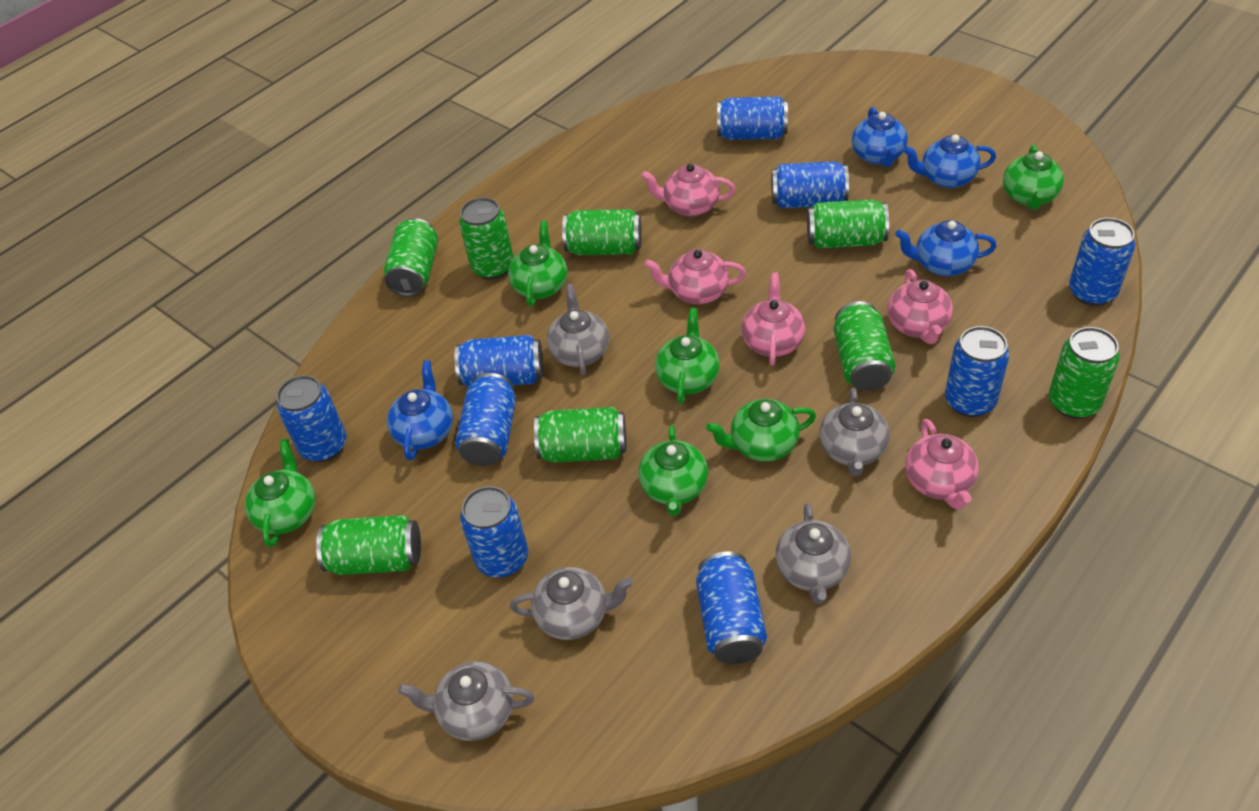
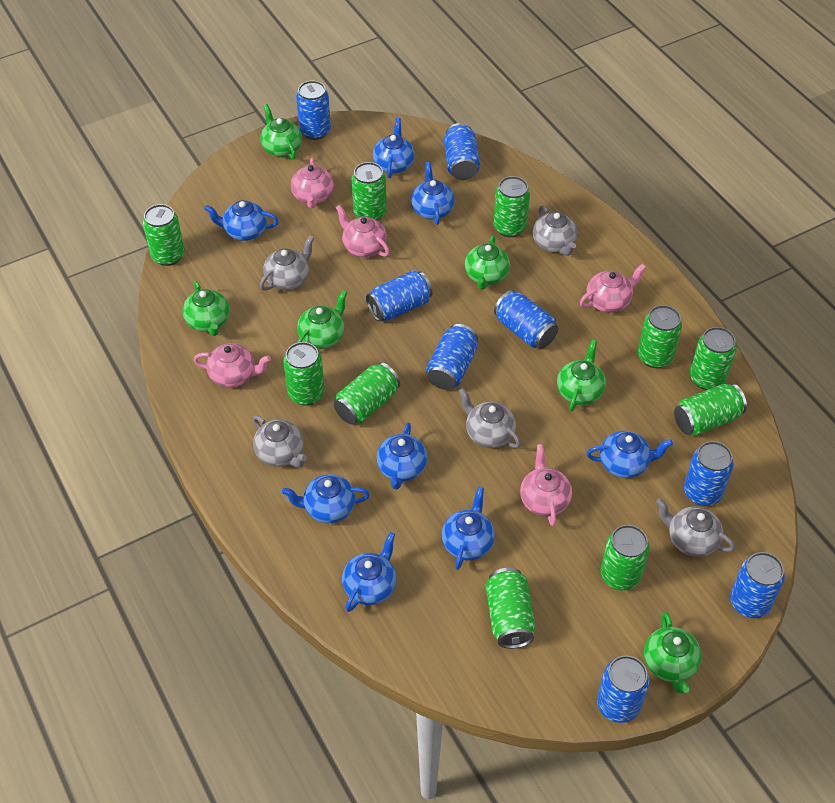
blue can: 9 -> 8
blue teapot: 4 -> 8
green can: 8 -> 10

